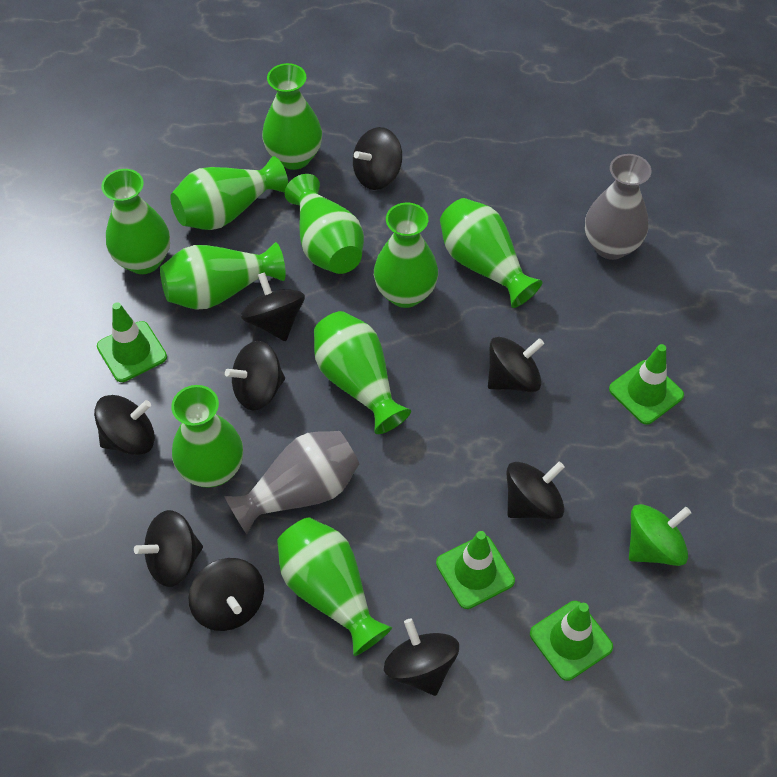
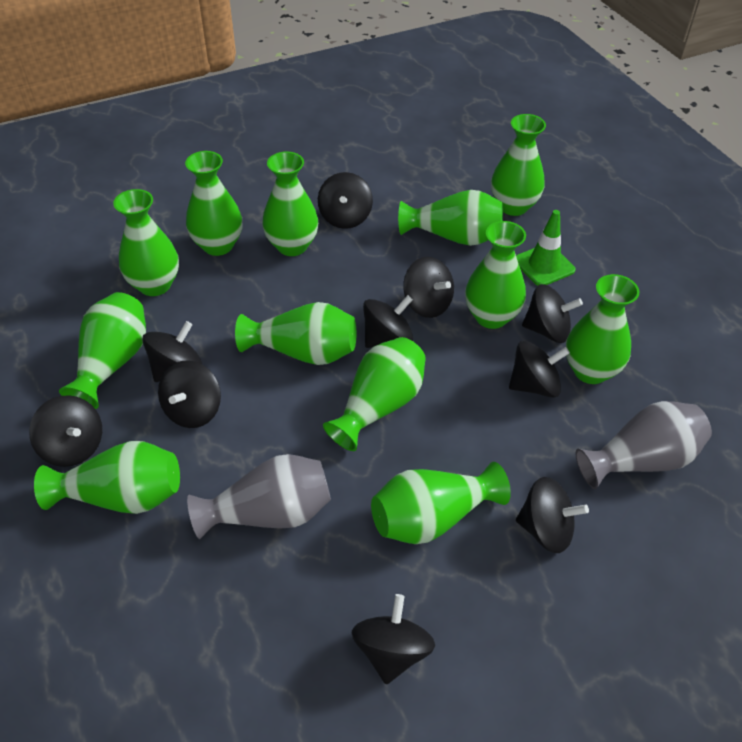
black spinning top: 9 -> 10
green spinning top: 1 -> 0
green traffic cone: 4 -> 1
green vase: 10 -> 12

